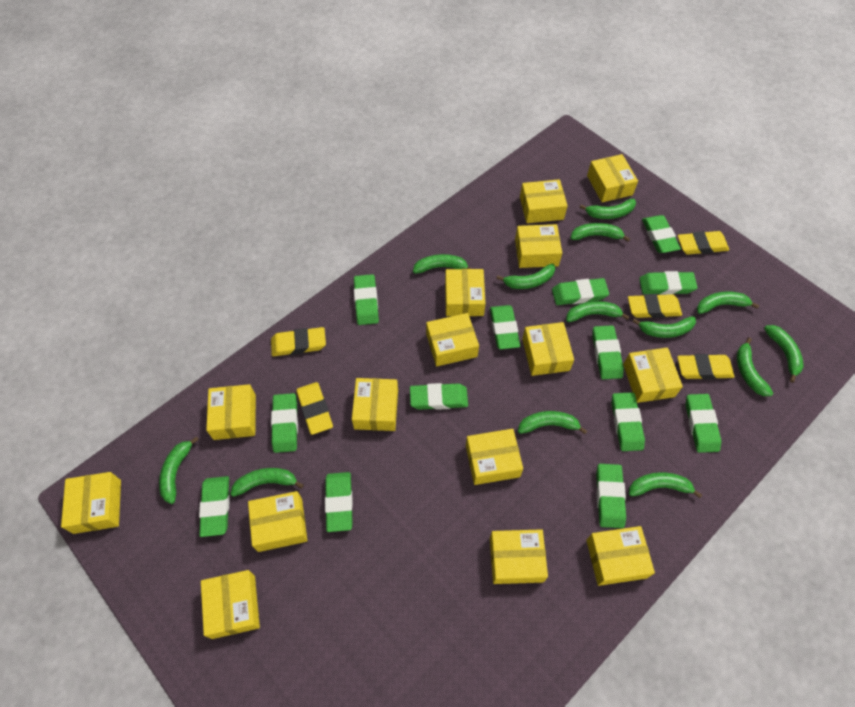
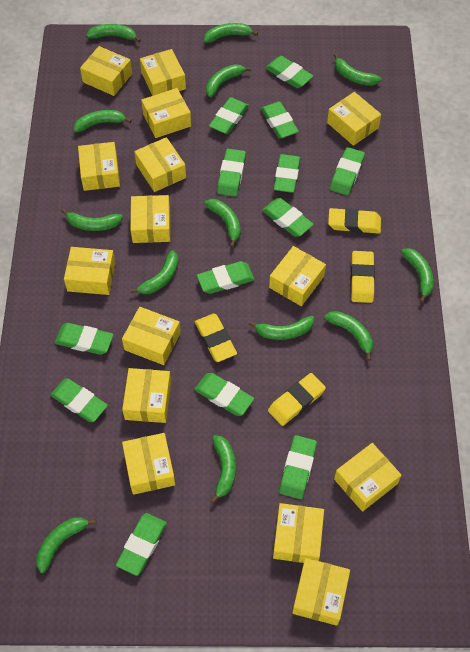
yellow eraser: 5 -> 4

